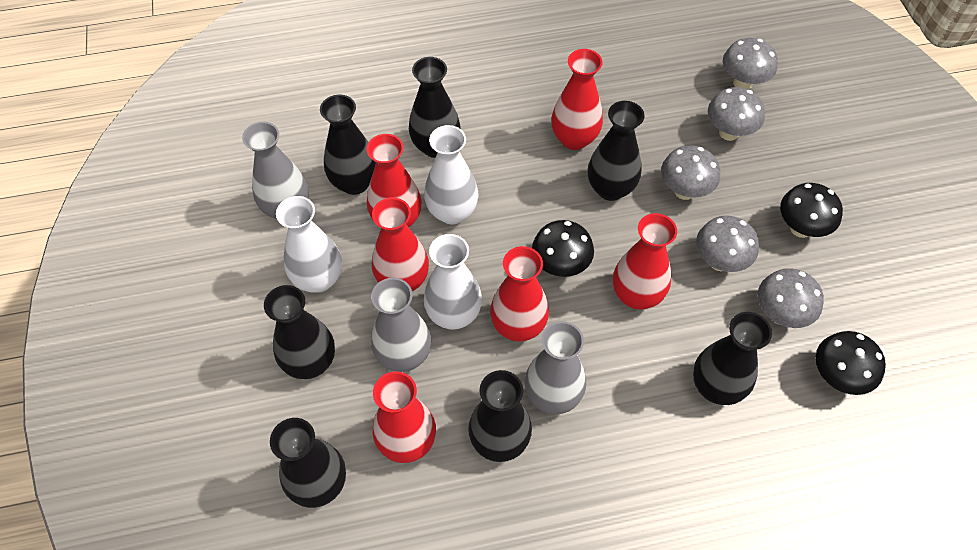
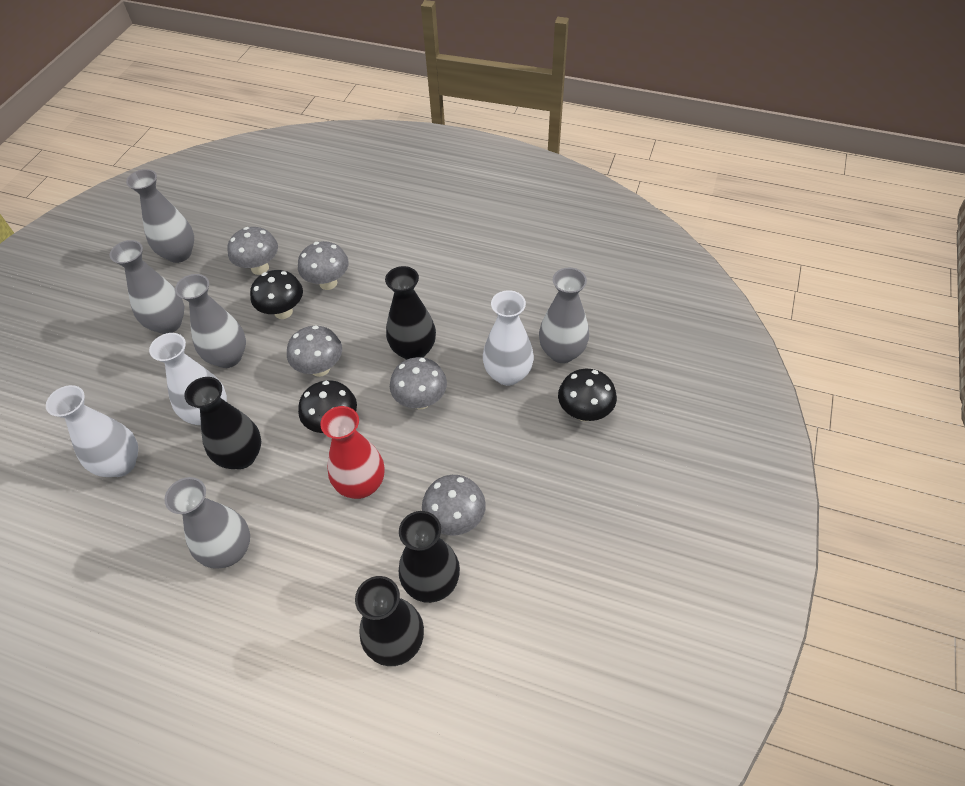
black vase: 7 -> 4
grey vase: 3 -> 5
red vase: 6 -> 1

